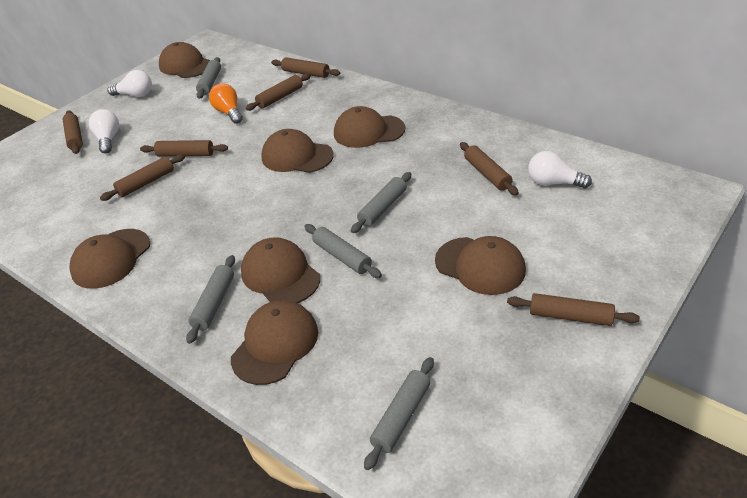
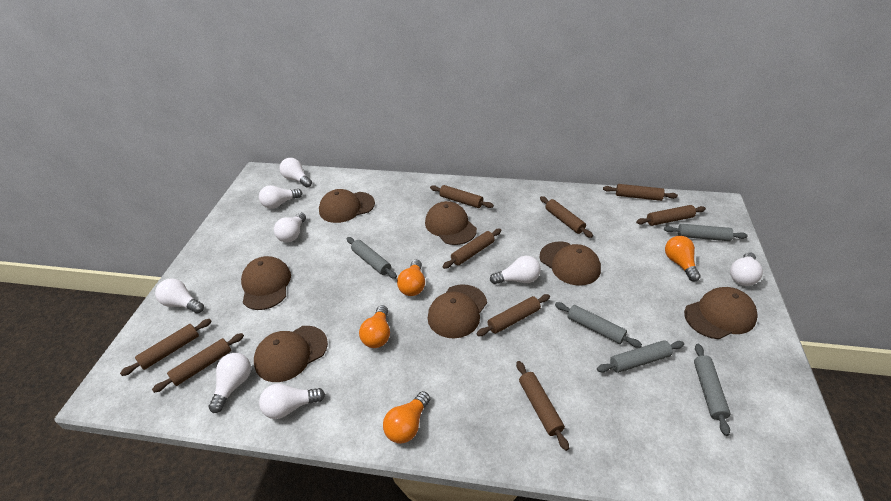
brown rolling pin: 7 -> 9
orange light bulb: 1 -> 4
white light bulb: 3 -> 8

